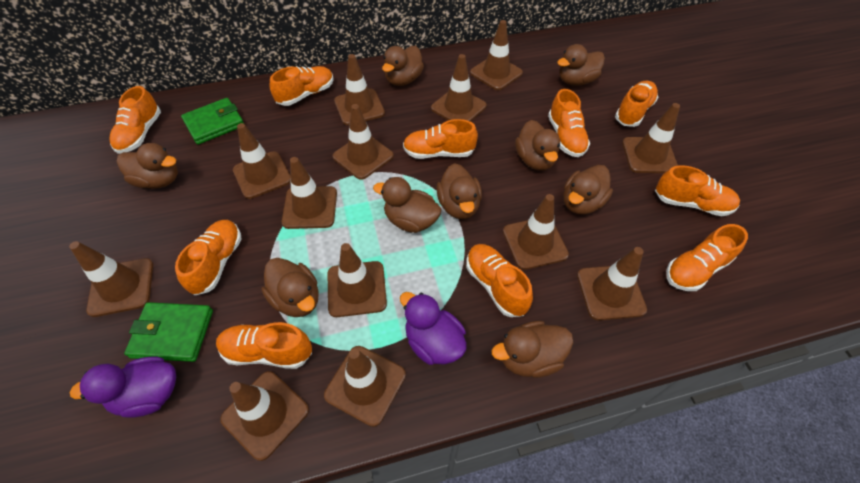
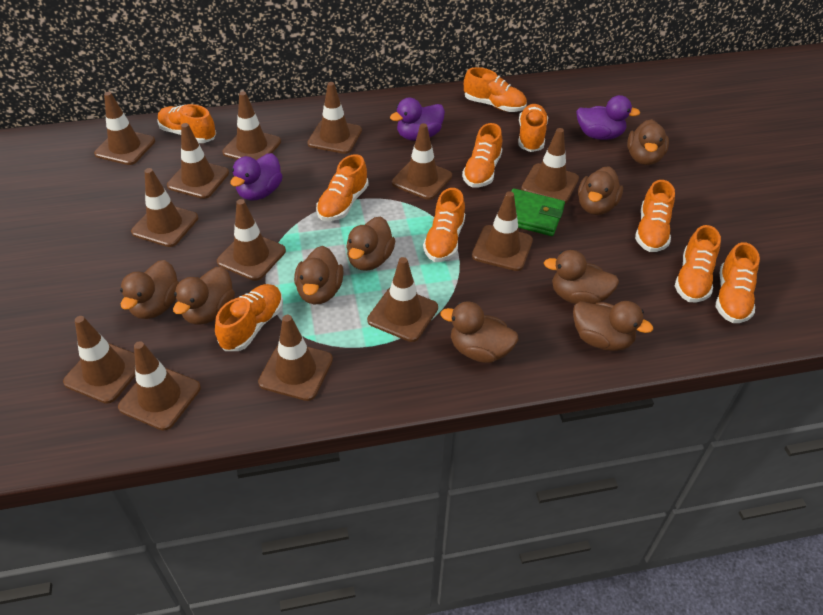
green wallet: 2 -> 1
purple duck: 2 -> 3

